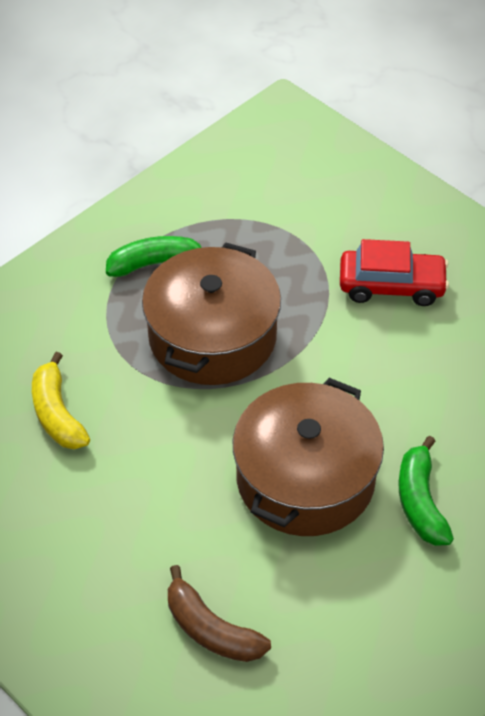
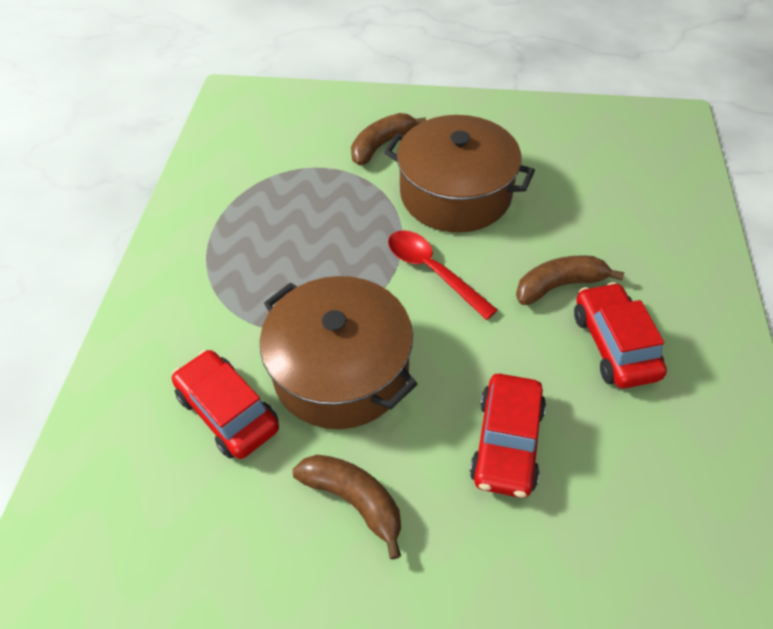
brown banana: 1 -> 3
green banana: 2 -> 0
red car: 1 -> 3
red spoon: 0 -> 1
yellow banana: 1 -> 0

